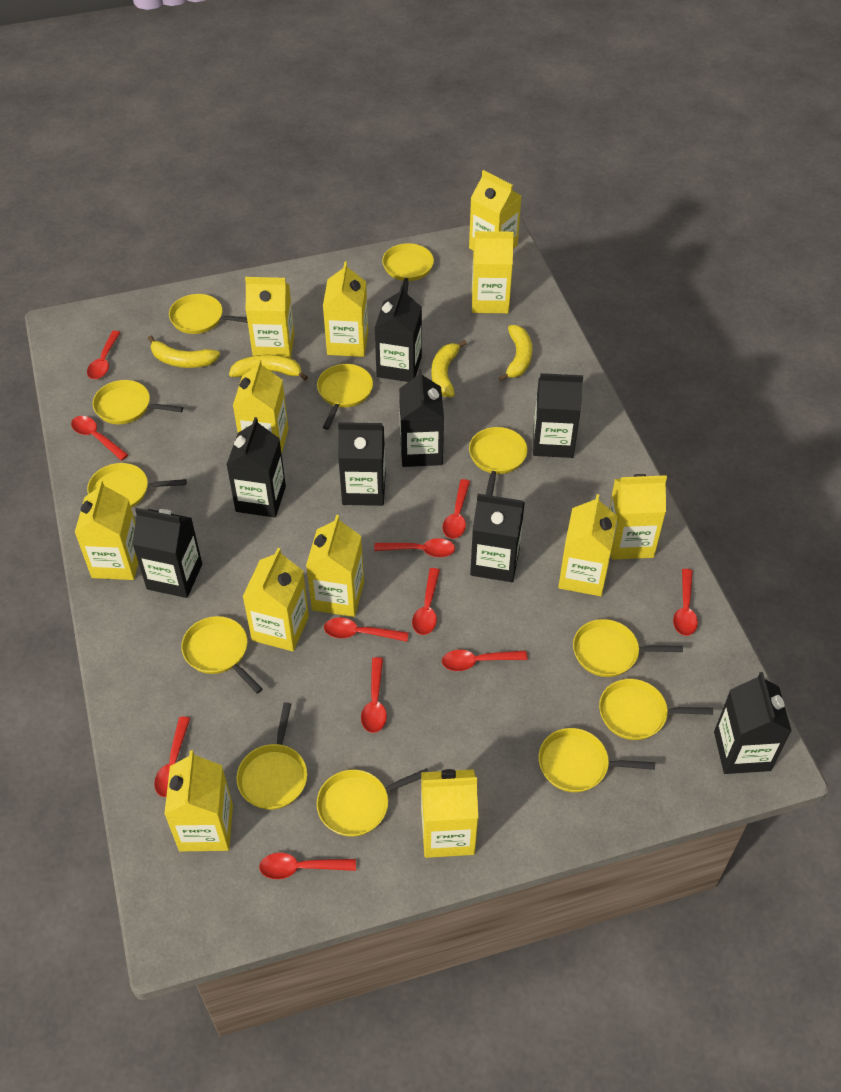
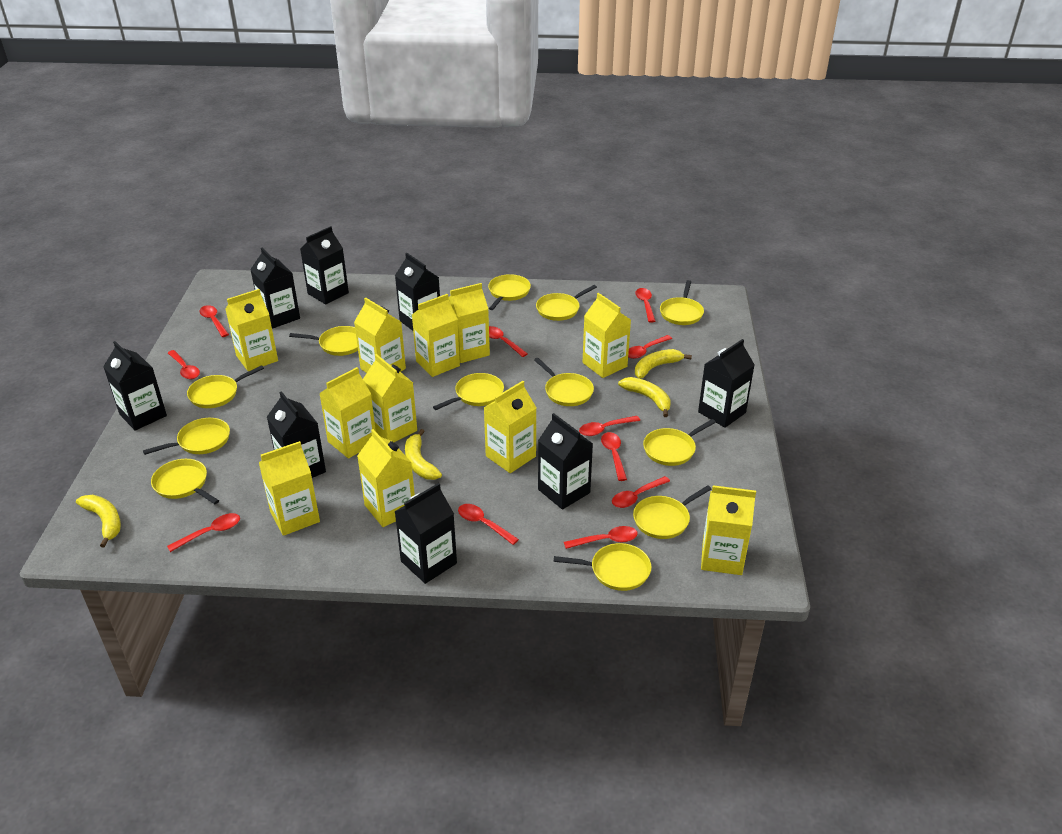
yellow carton: 12 -> 11

